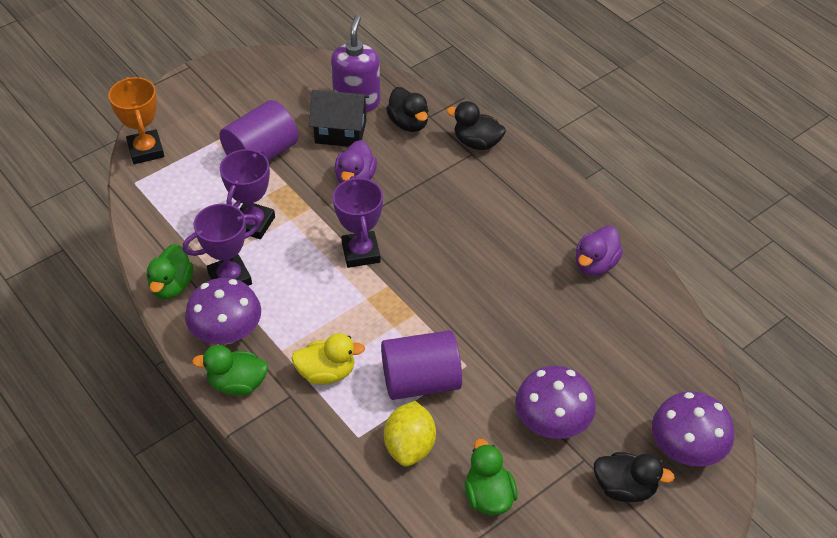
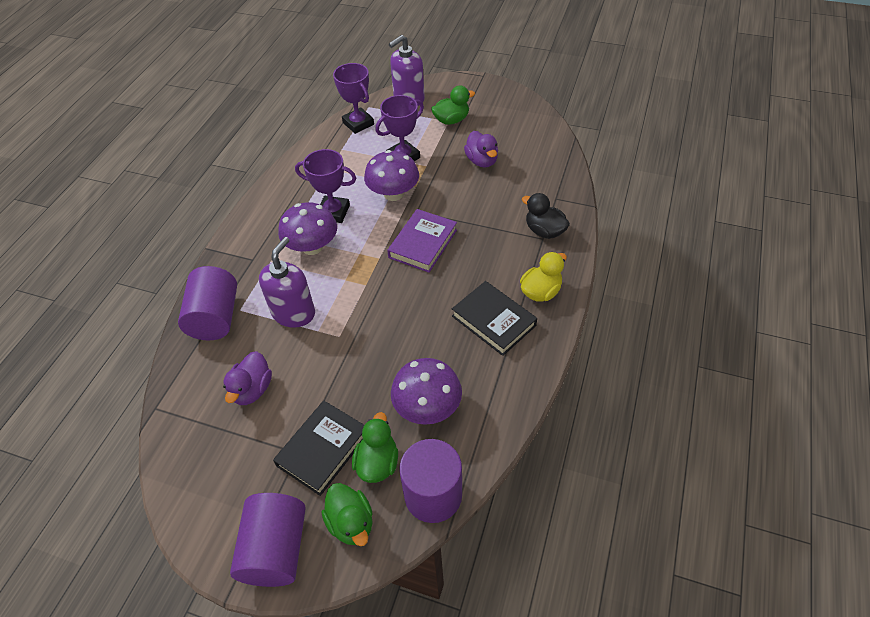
black book: 0 -> 2
black duck: 3 -> 1
black house: 1 -> 0
orange trophy: 1 -> 0
purple book: 0 -> 1
purple cylinder: 2 -> 3
purple soap dispenser: 1 -> 2
yellow lemon: 1 -> 0

